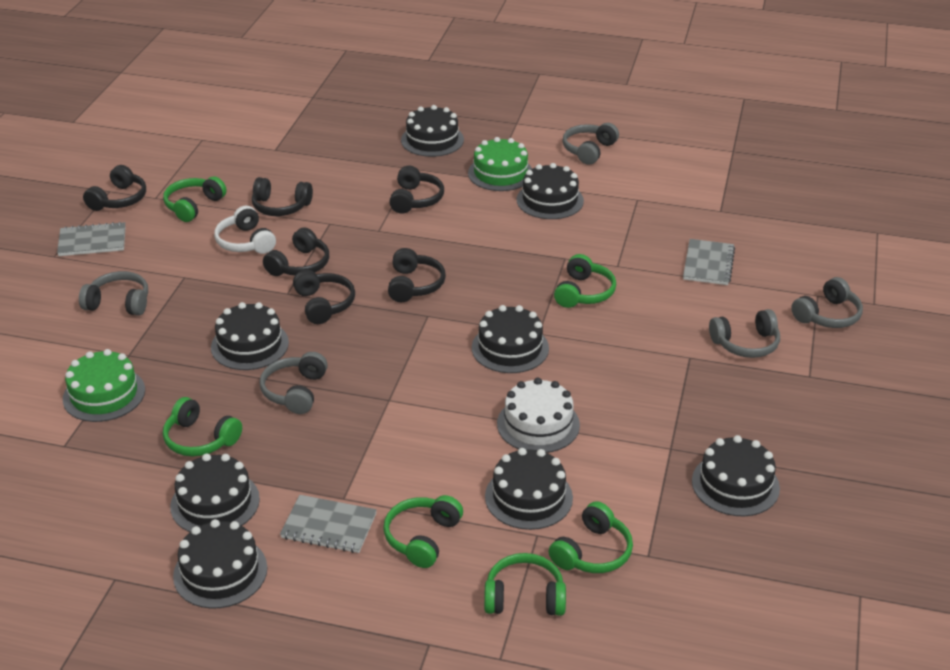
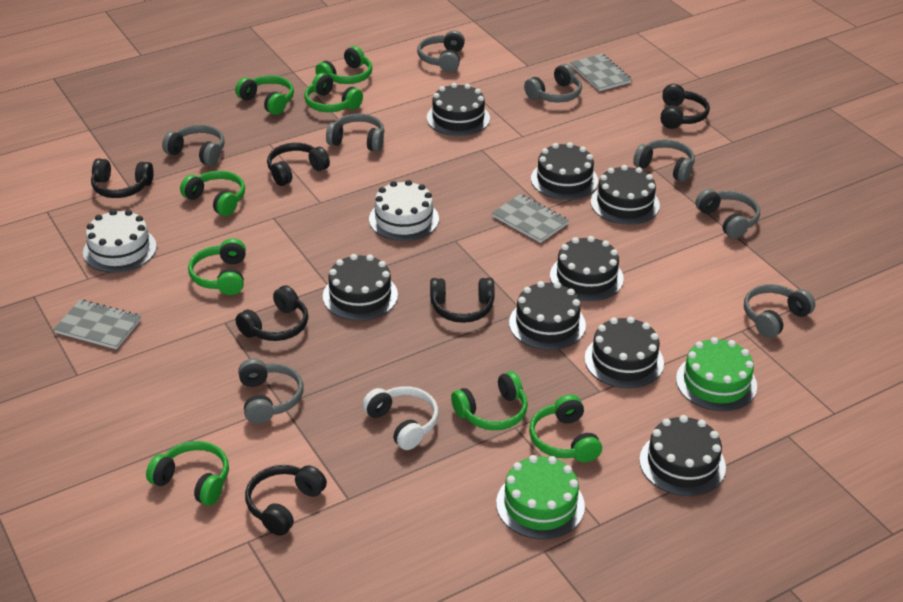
green headphones: 6 -> 8
grey headphones: 5 -> 8
white cake: 1 -> 2

